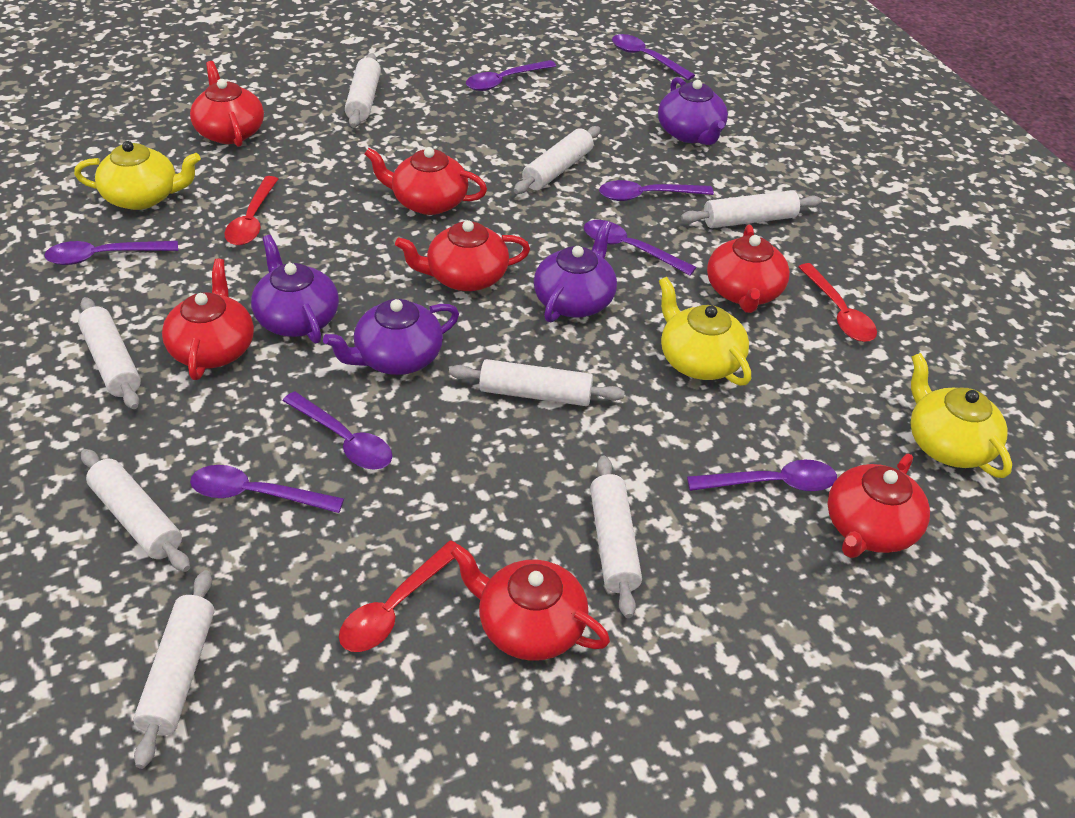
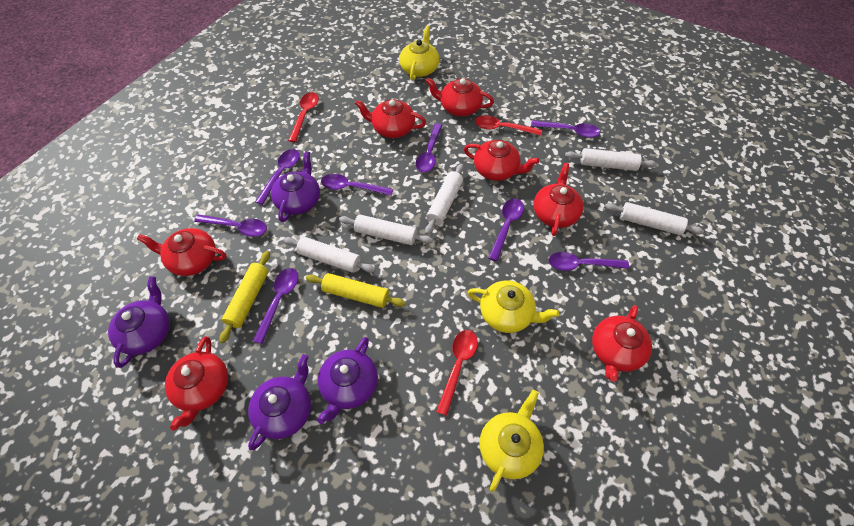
white rolling pin: 8 -> 5
yellow rolling pin: 0 -> 2

